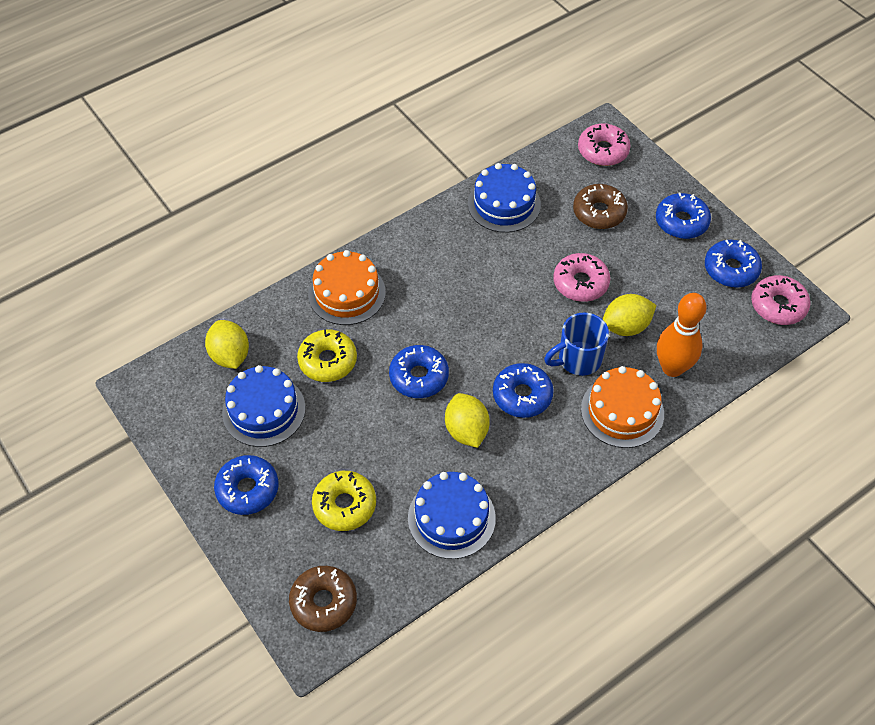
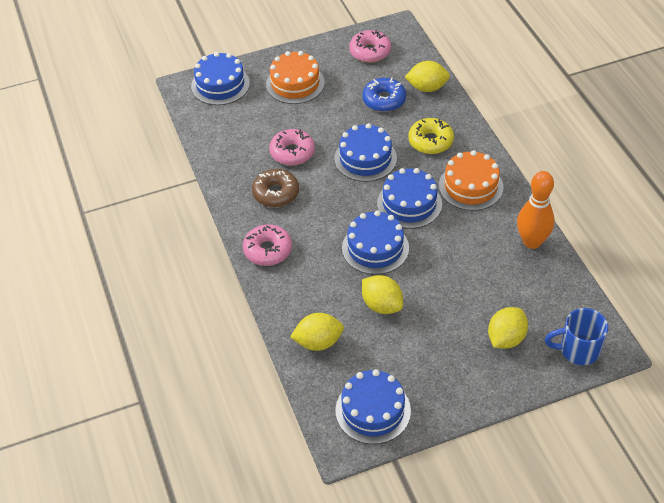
blue cake: 3 -> 5
blue donut: 5 -> 1
brown donut: 2 -> 1
yellow donut: 2 -> 1
yellow lemon: 3 -> 4

